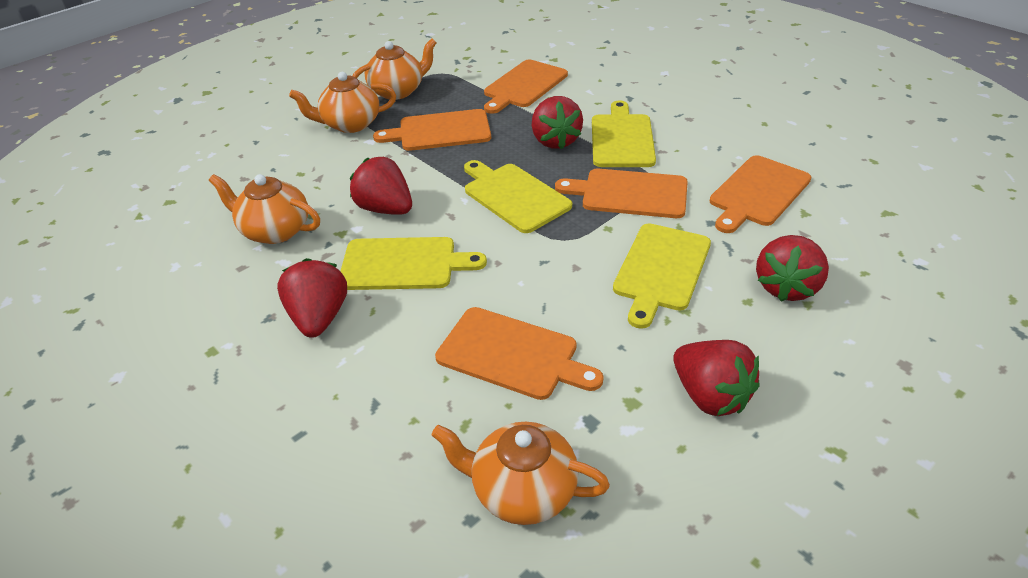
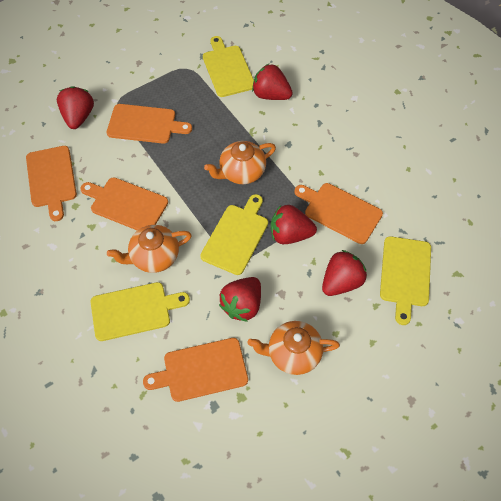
orange teapot: 4 -> 3

